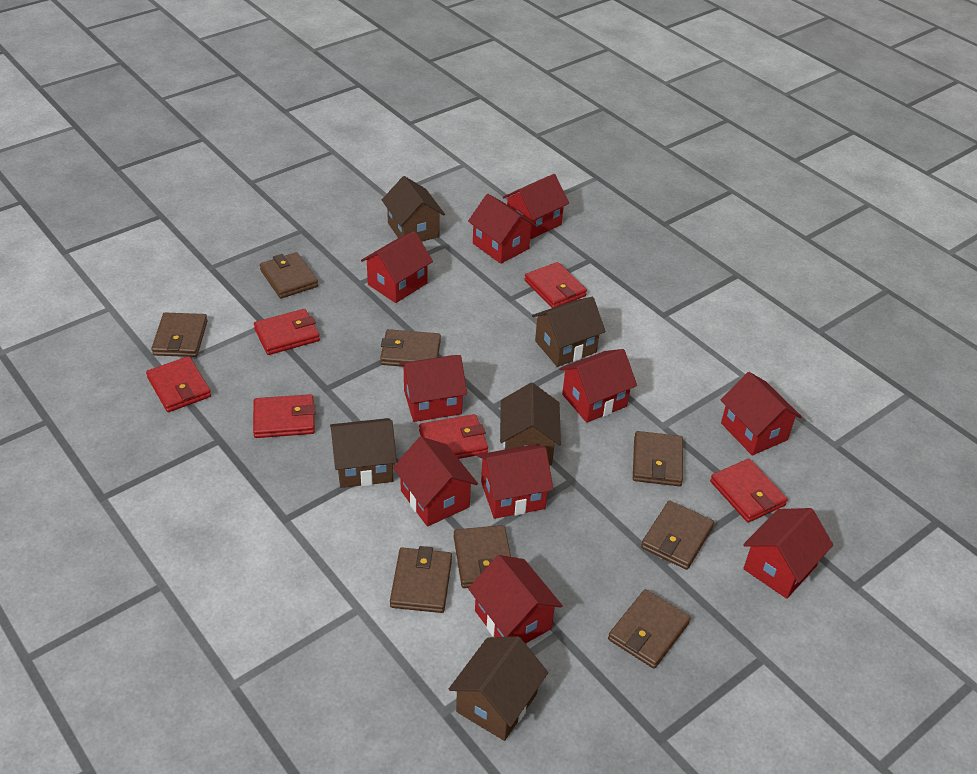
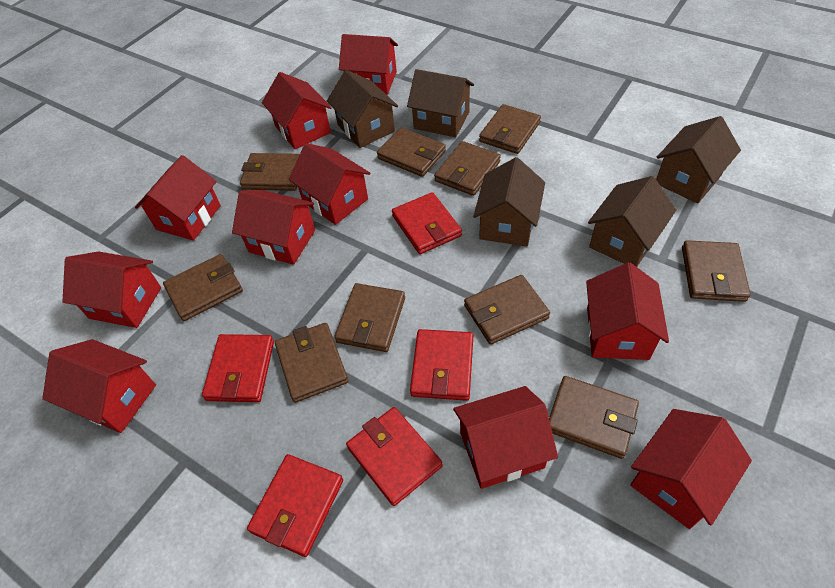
brown wallet: 8 -> 10
red wallet: 6 -> 5

